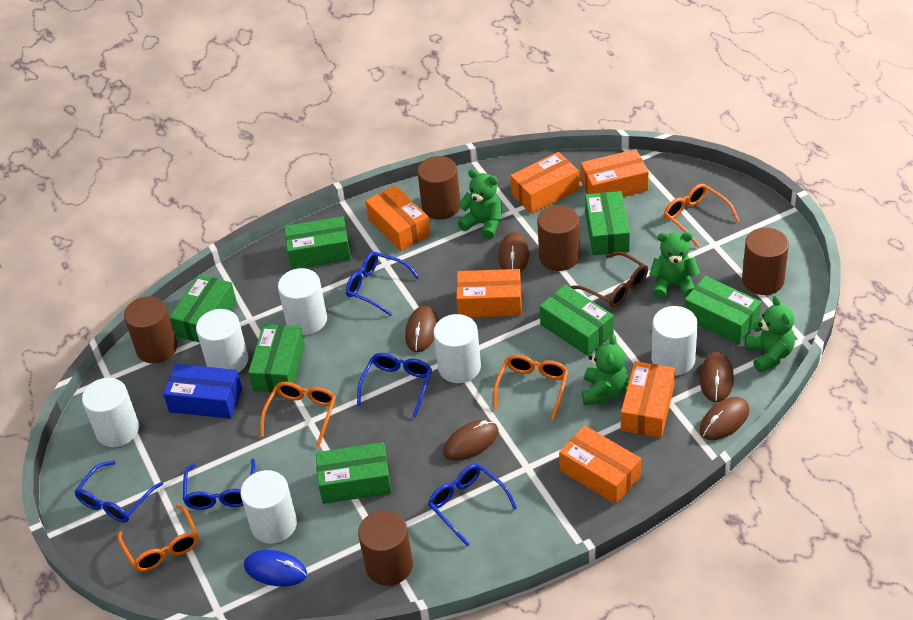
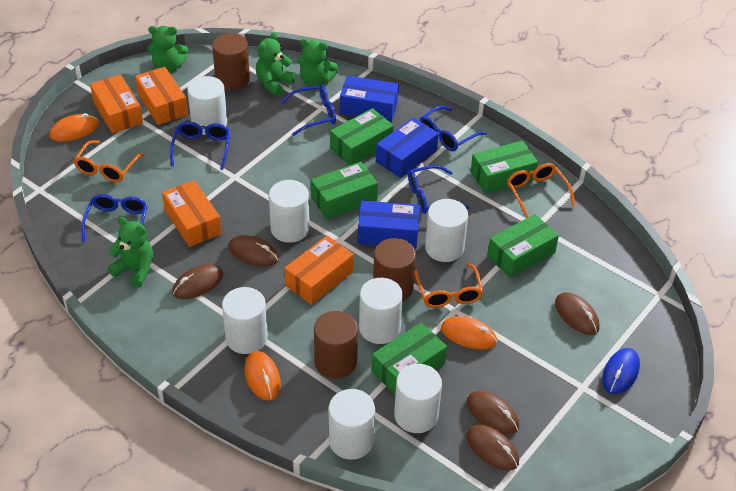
blue box: 1 -> 3
brown cylinder: 5 -> 3
brown glasses: 1 -> 0
green box: 7 -> 5
orange box: 6 -> 4
orange glasses: 4 -> 3
orange mouse: 0 -> 3
white cylinder: 6 -> 7

